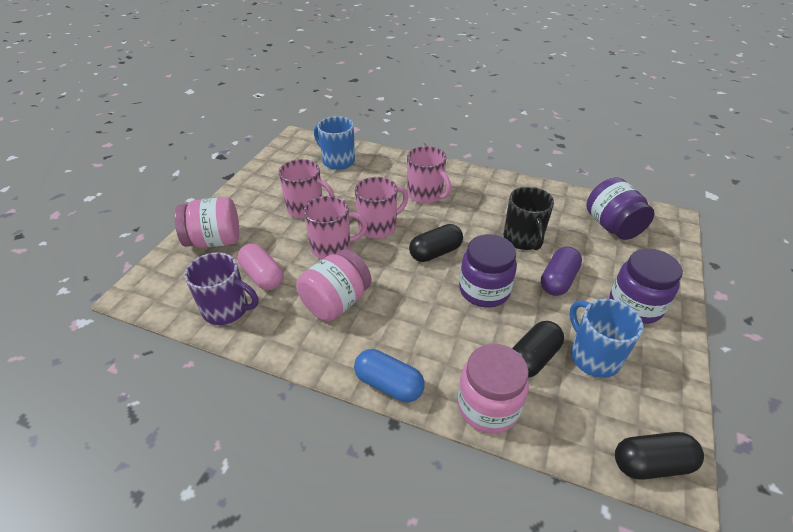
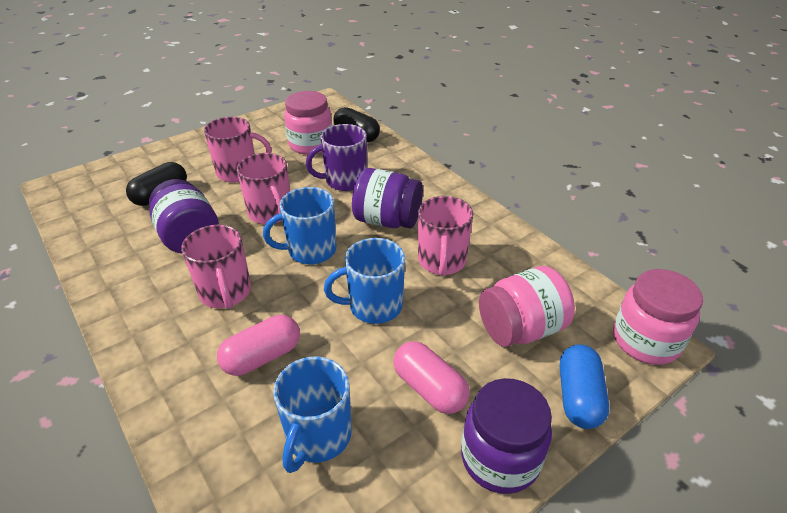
black capsule: 3 -> 2
black mug: 1 -> 0
blue mug: 2 -> 3
pink capsule: 1 -> 2
purple capsule: 1 -> 0

